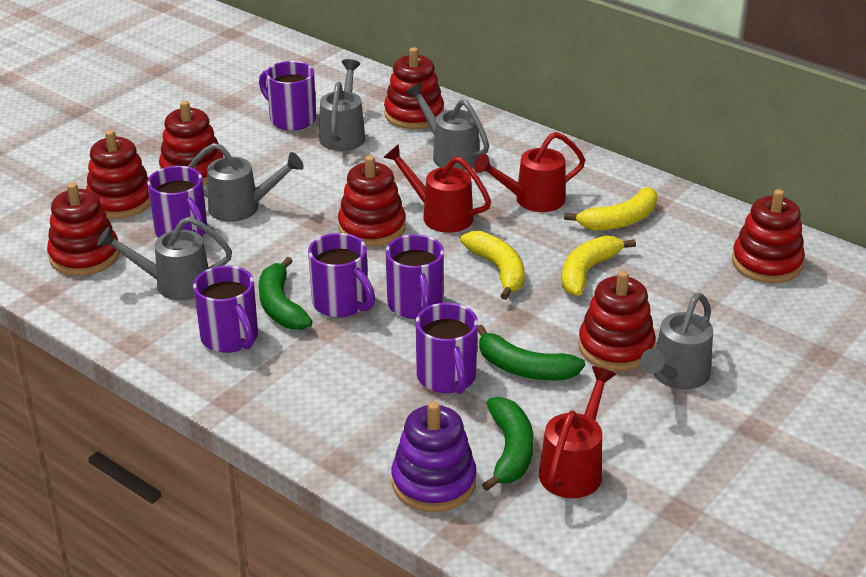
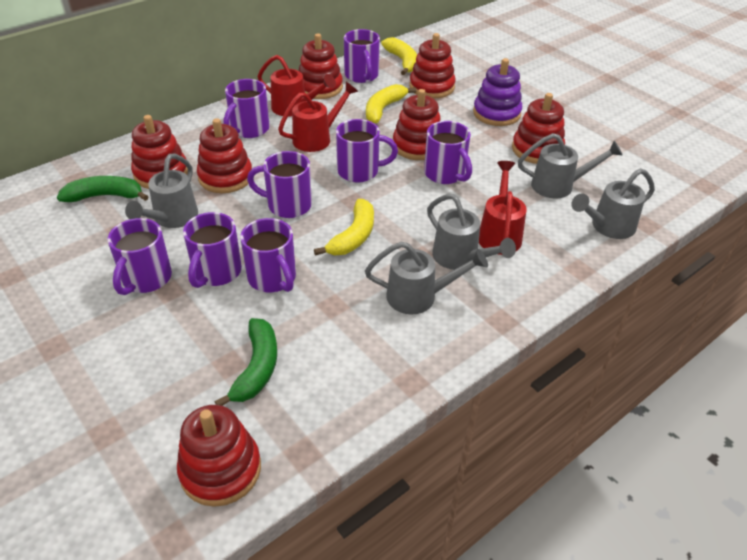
green banana: 3 -> 2
purple mug: 6 -> 8

